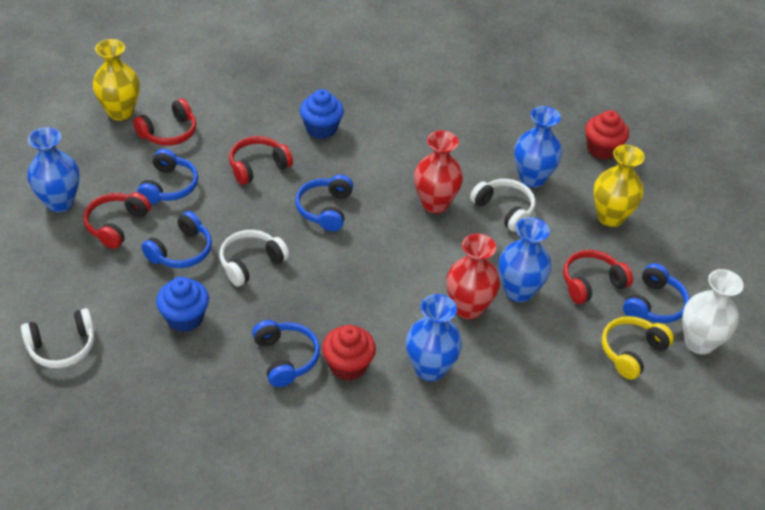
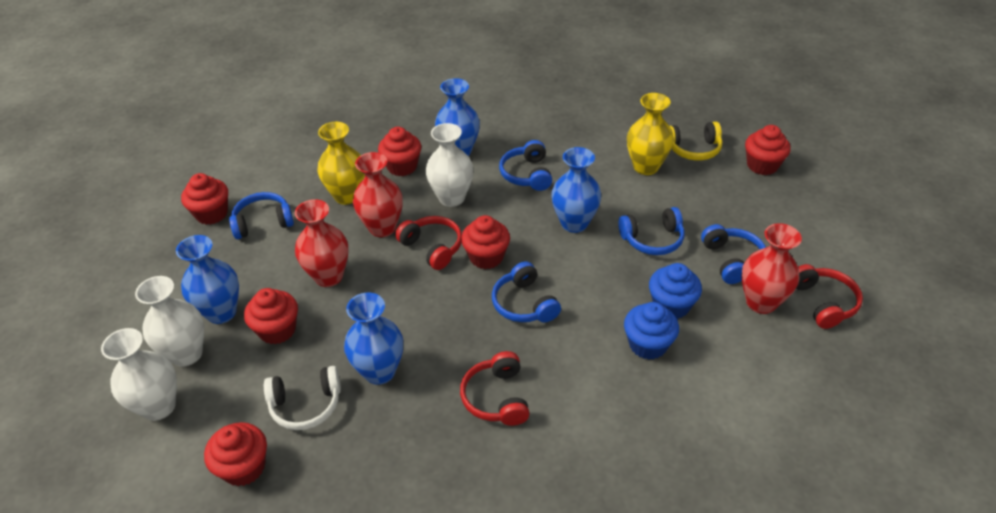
red cupcake: 2 -> 6
red headphones: 4 -> 3
red vase: 2 -> 3
white headphones: 3 -> 1
white vase: 1 -> 3

